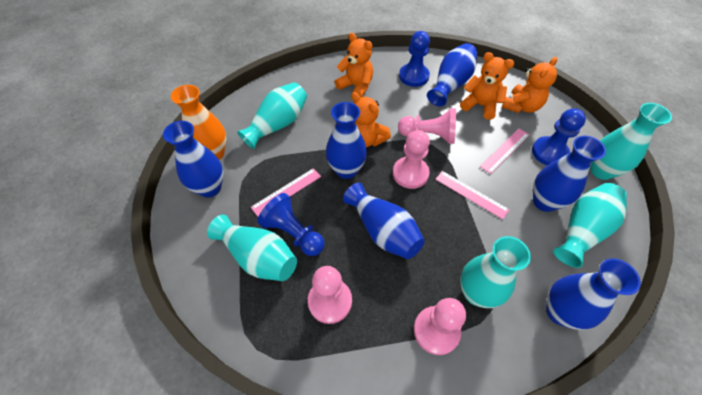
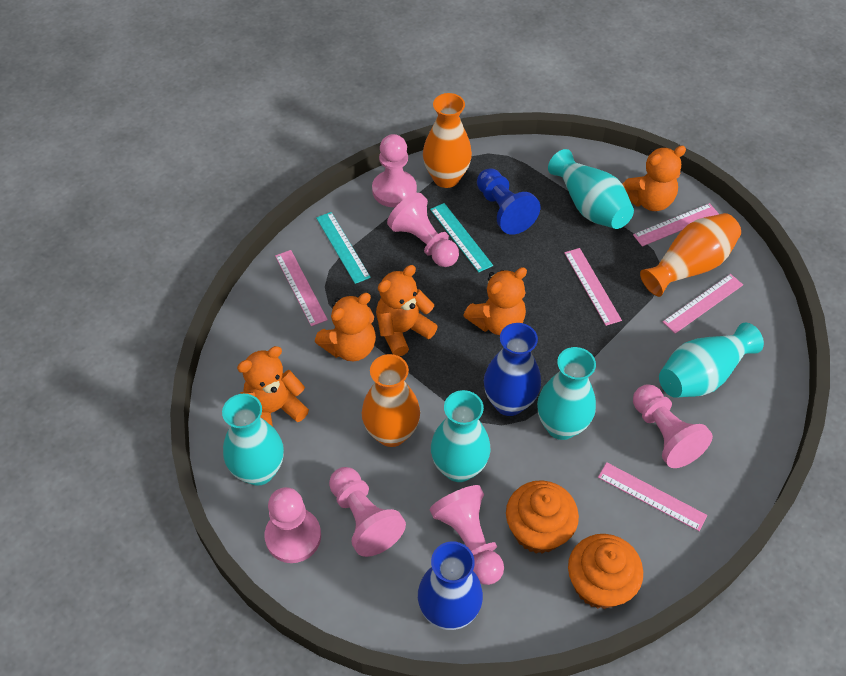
blue pawn: 3 -> 1
blue vase: 6 -> 2
orange cupcake: 0 -> 2
orange teddy bear: 4 -> 5
orange vase: 1 -> 3
pink pawn: 4 -> 6
pink ruler: 3 -> 5
turquoise ruler: 0 -> 2

